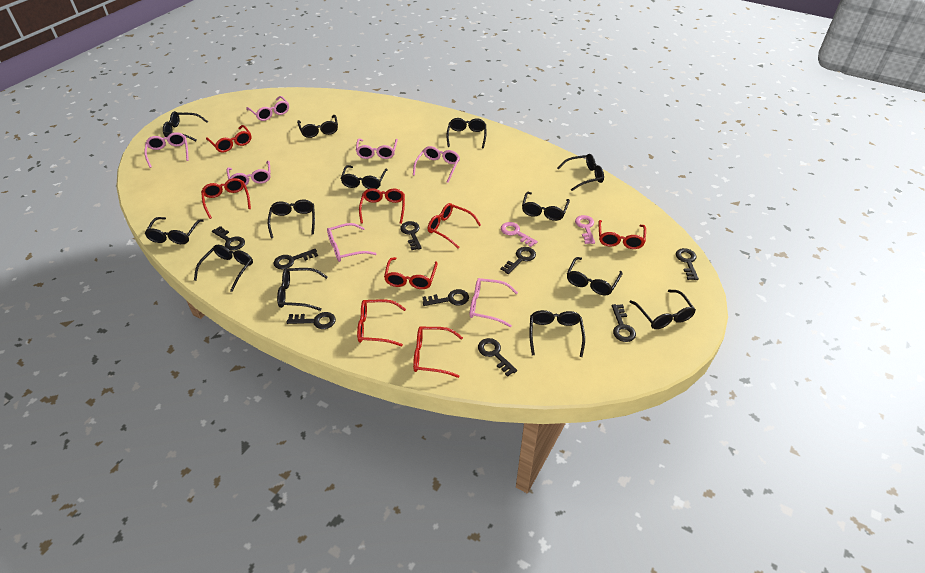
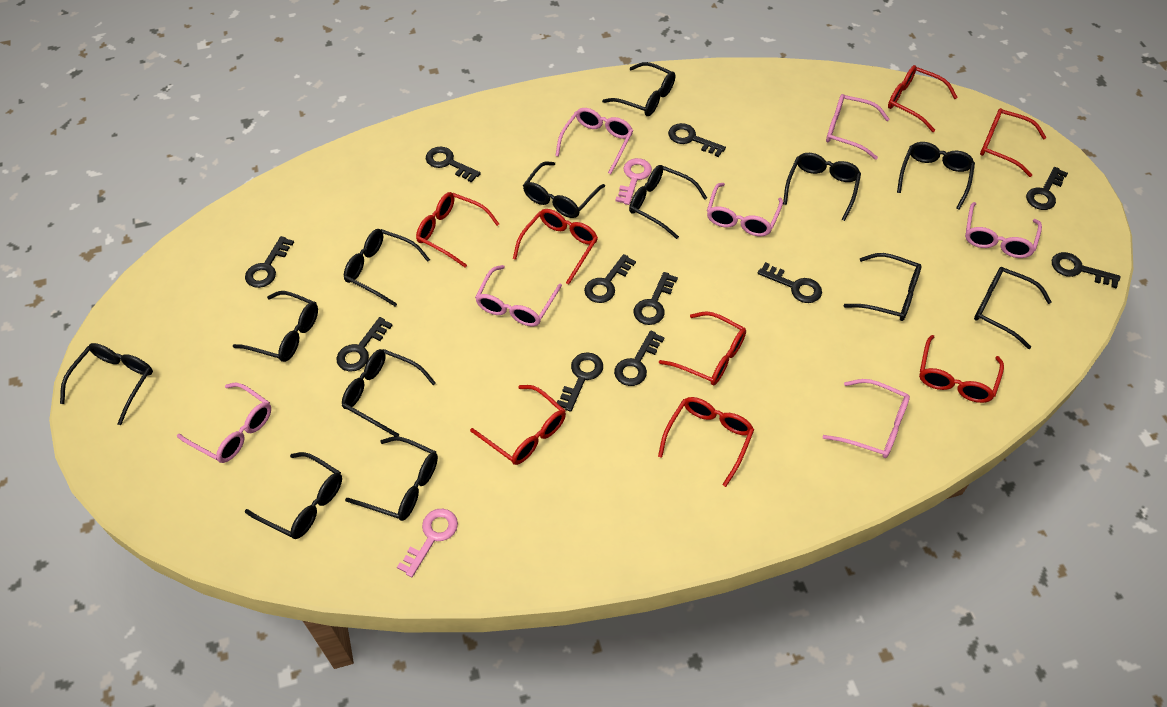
black key: 9 -> 11

